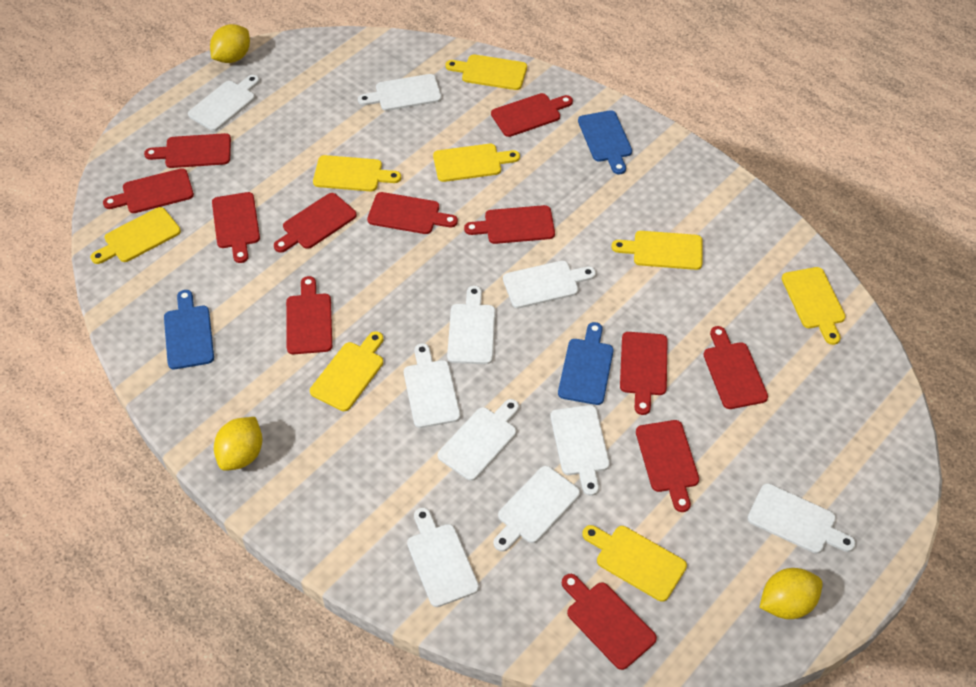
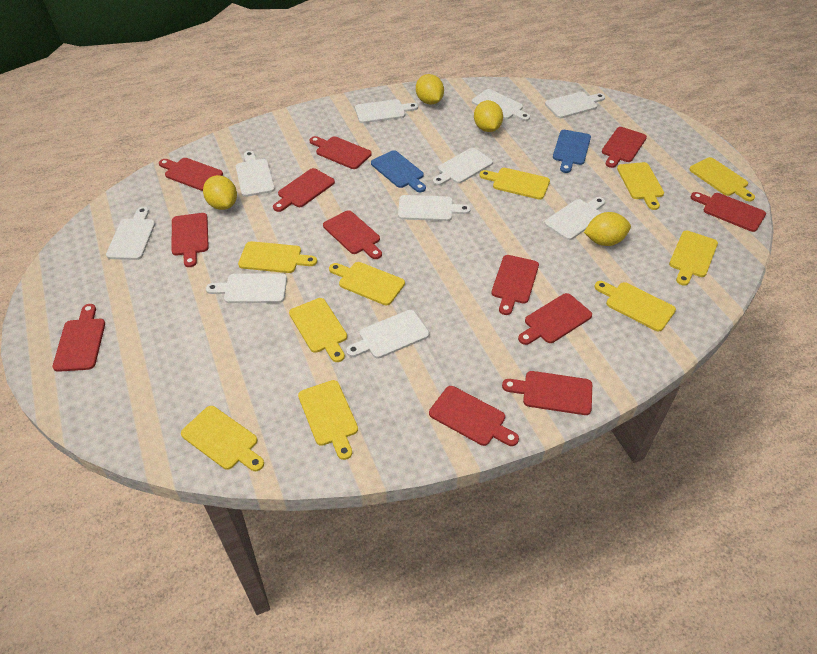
blue cutting board: 3 -> 2
yellow cutting board: 8 -> 10
yellow lemon: 3 -> 4

